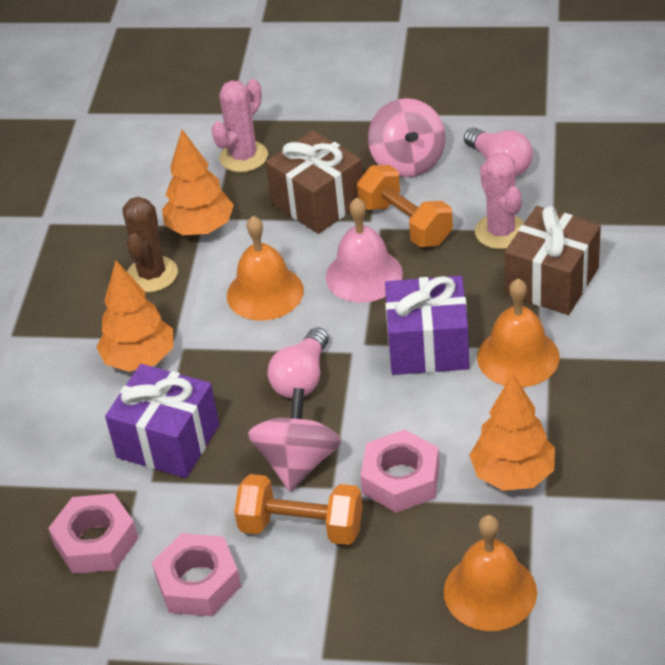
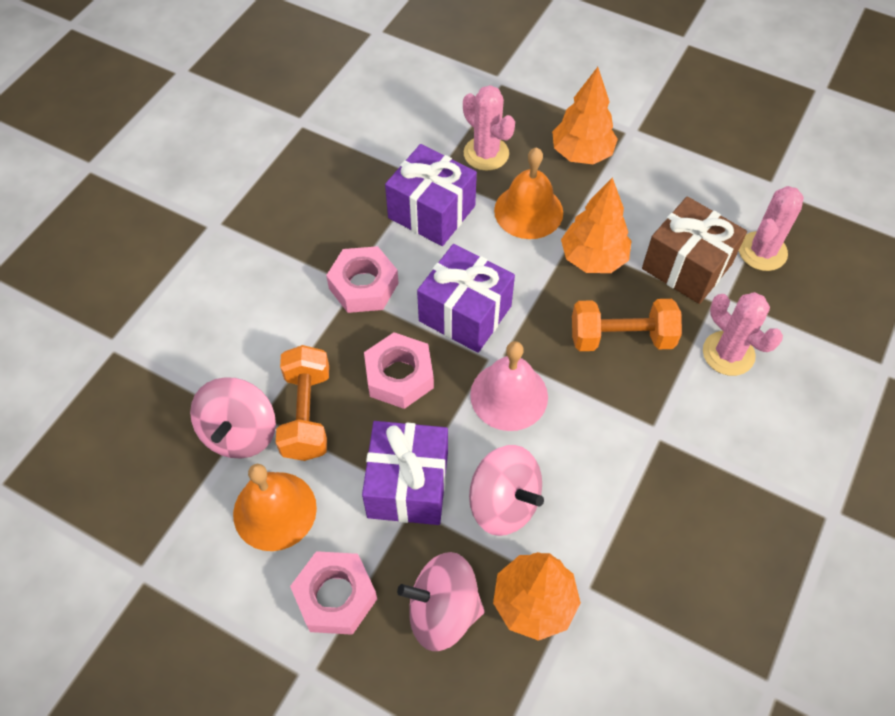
brown cactus: 1 -> 0
brown gift: 2 -> 1
orange bell: 3 -> 2
pink cactus: 2 -> 3
pink light bulb: 2 -> 0
pink spinning top: 2 -> 3
purple gift: 2 -> 3

